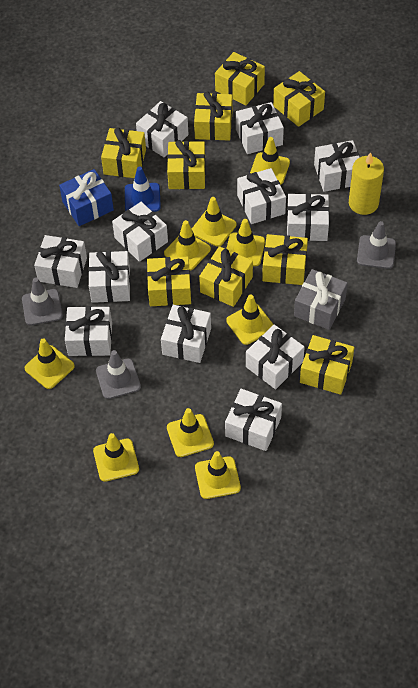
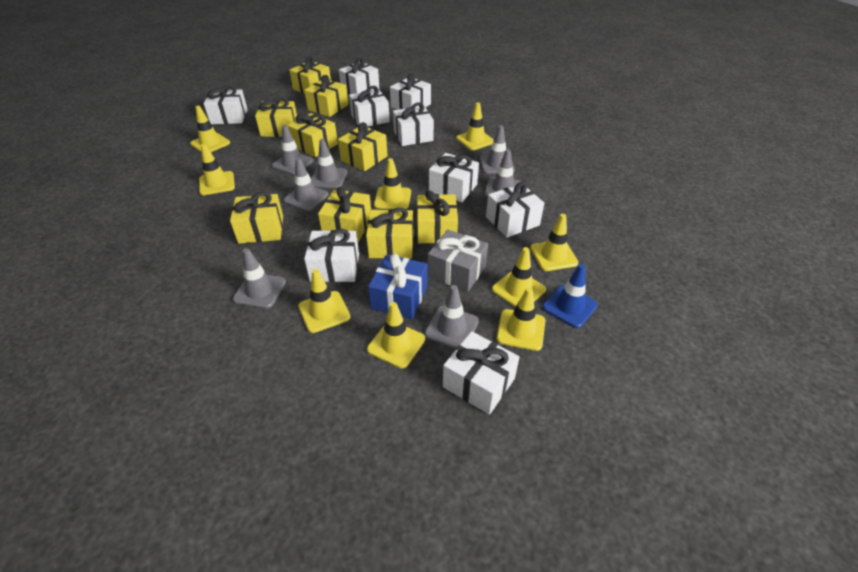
grey traffic cone: 3 -> 7
white gift: 12 -> 9
yellow candle: 1 -> 0

